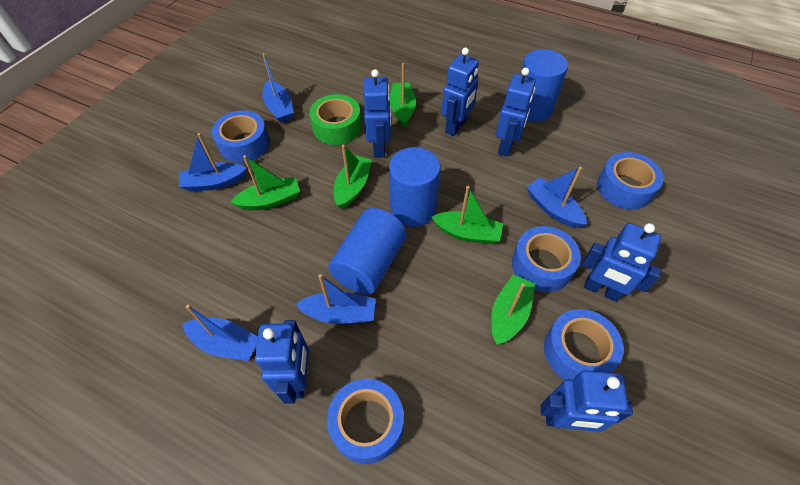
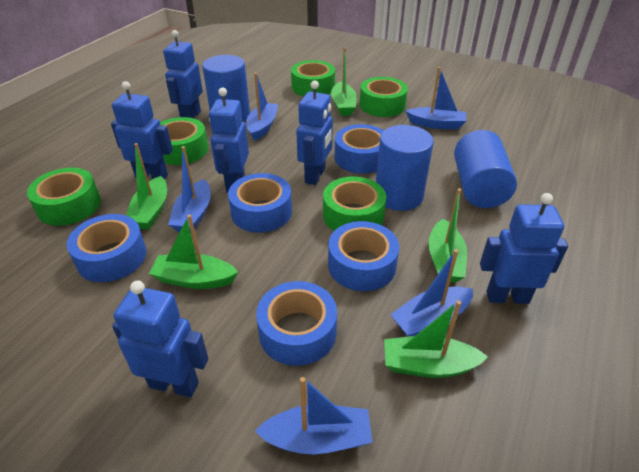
green tape: 1 -> 5

